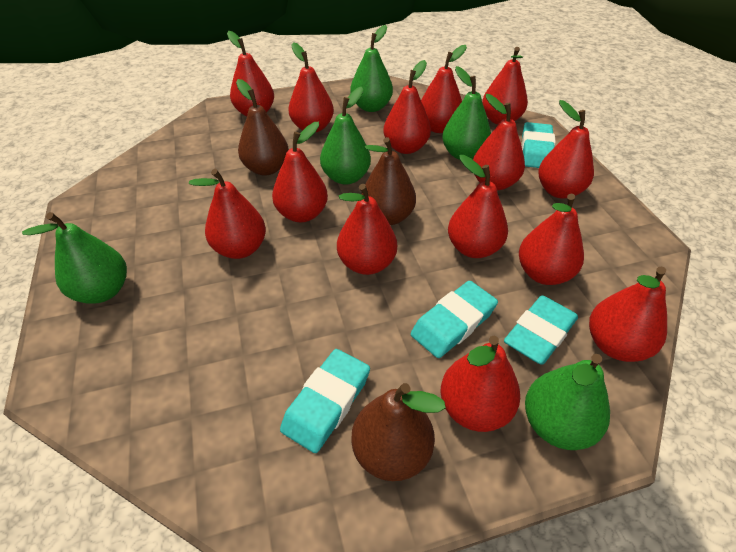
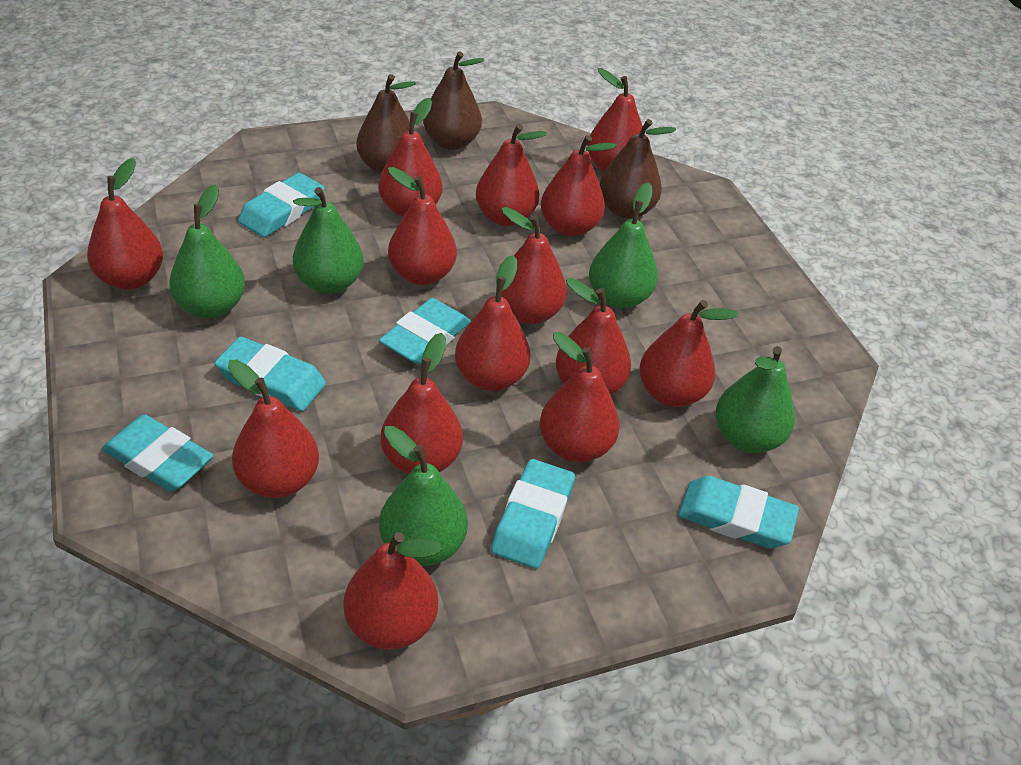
turquoise eraser: 4 -> 6

